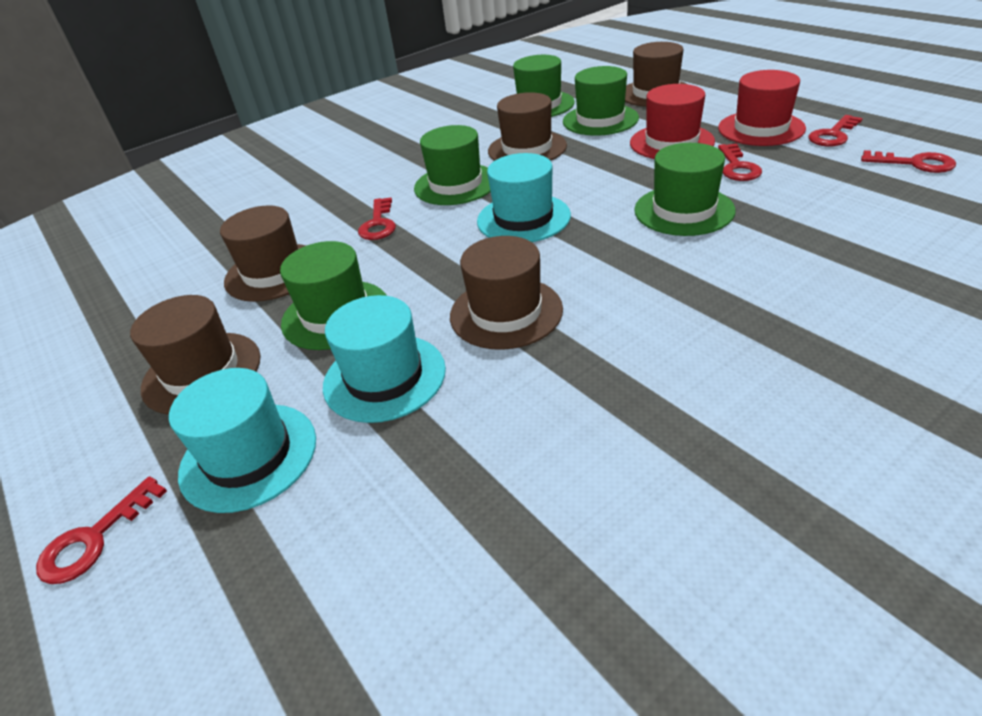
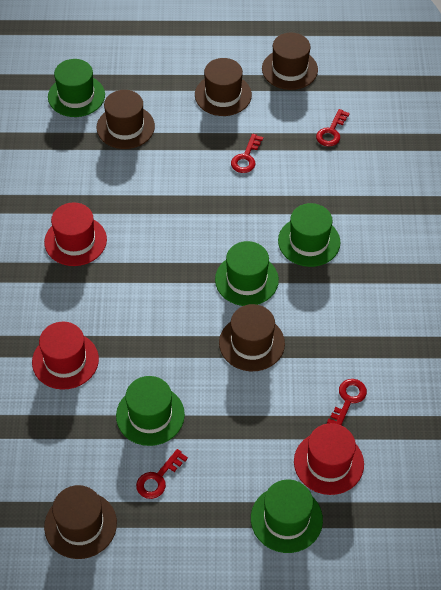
red hat: 2 -> 3
red key: 5 -> 4
turquoise hat: 3 -> 0

